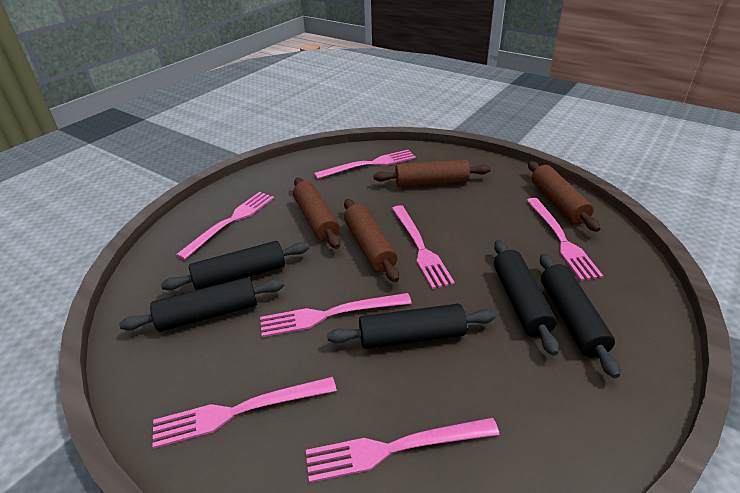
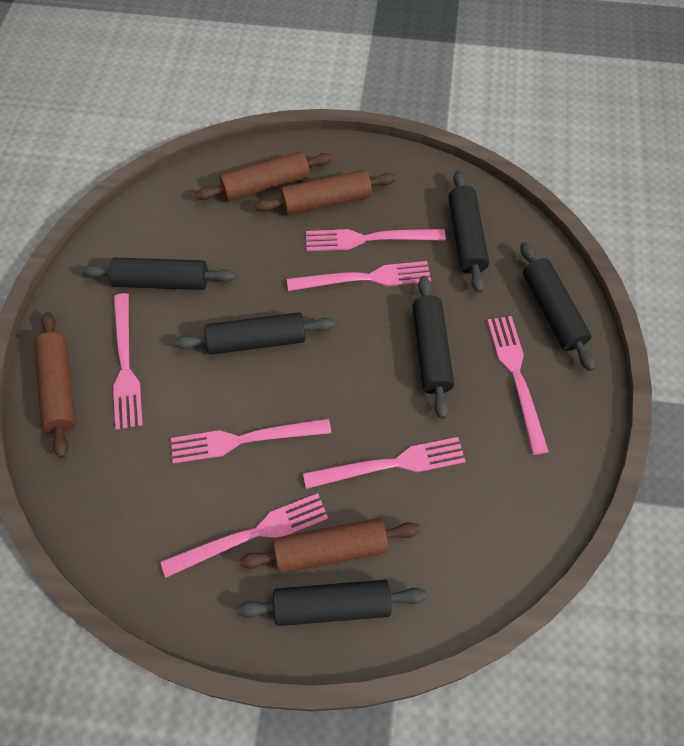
black rolling pin: 5 -> 6

